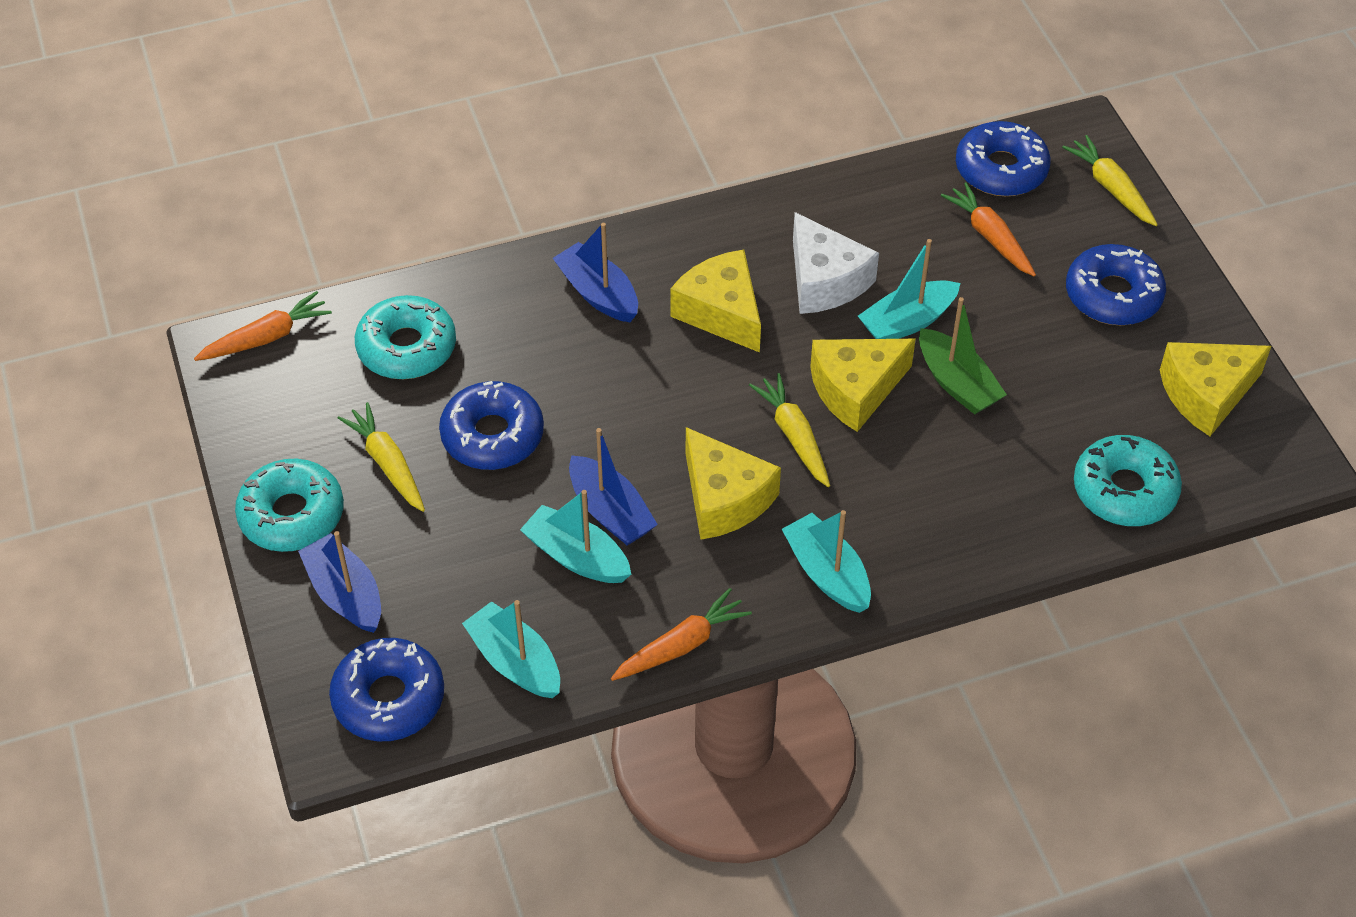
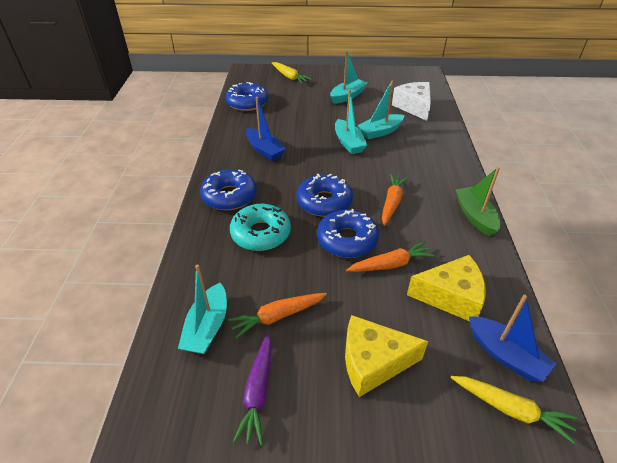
blue boat: 3 -> 2
purple carrot: 0 -> 1
turquoise donut: 3 -> 1
yellow carrot: 3 -> 2
yellow cheese: 4 -> 2

